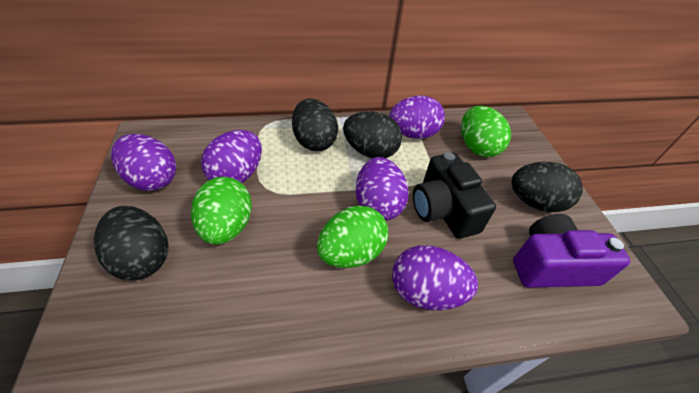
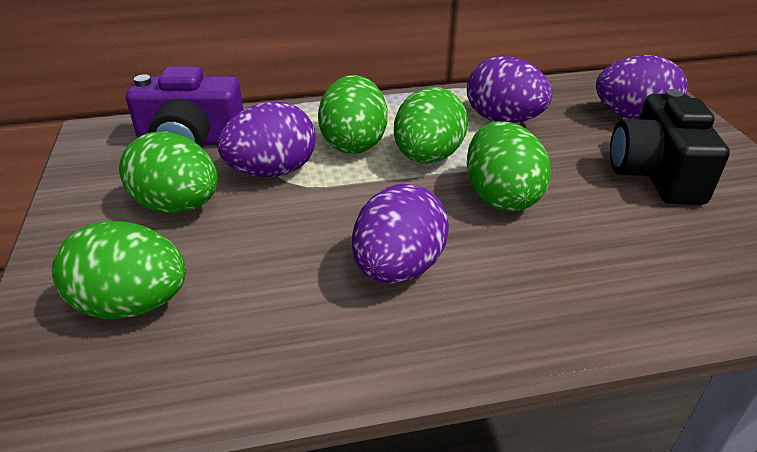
black egg: 4 -> 0
green egg: 3 -> 5
purple egg: 5 -> 4

